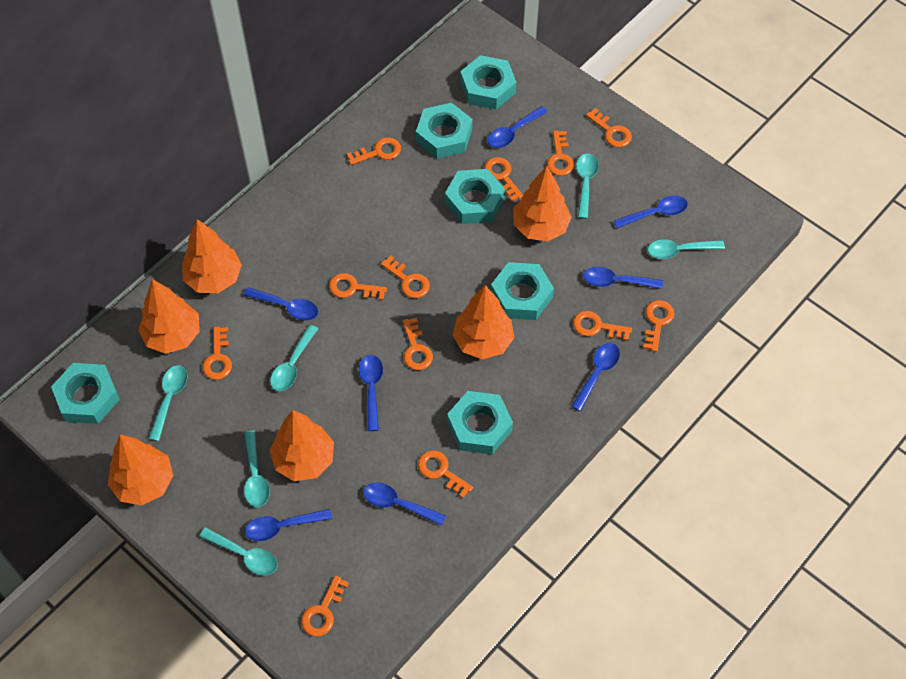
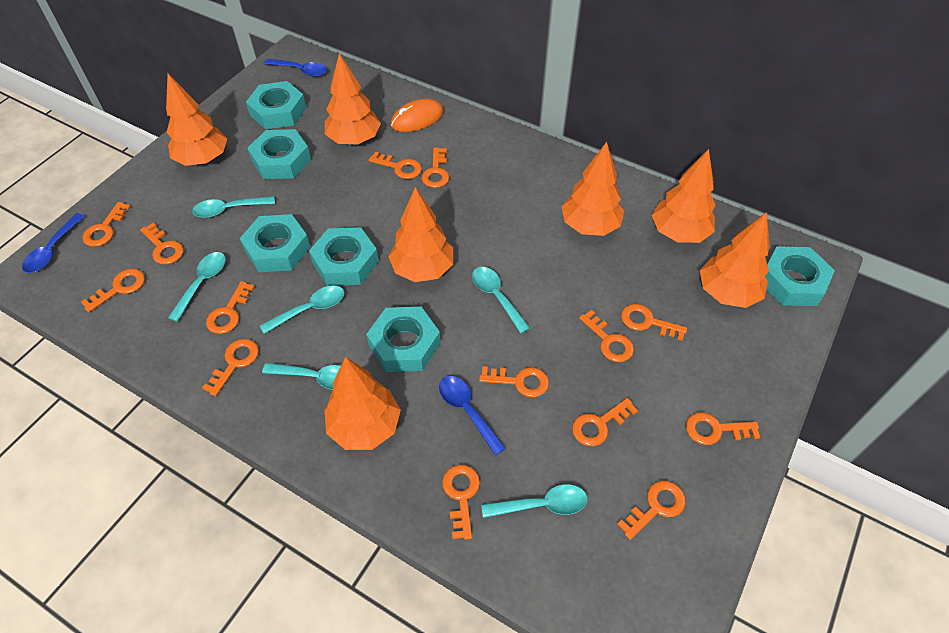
blue spoon: 8 -> 3
orange key: 12 -> 14
orange mouse: 0 -> 1
orange tree: 6 -> 7

